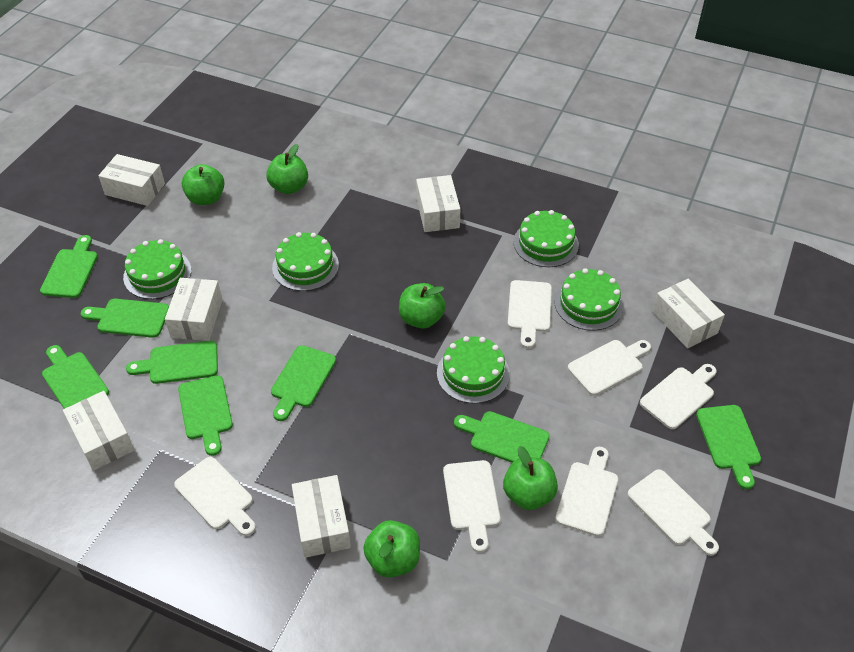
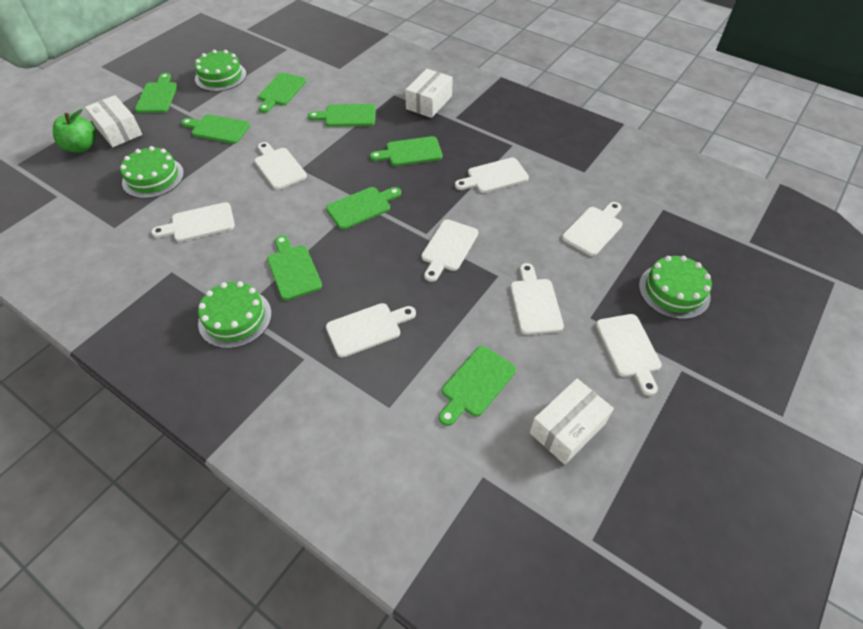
green apple: 5 -> 1
green cake: 5 -> 4
white box: 6 -> 3
white cutting board: 7 -> 8

